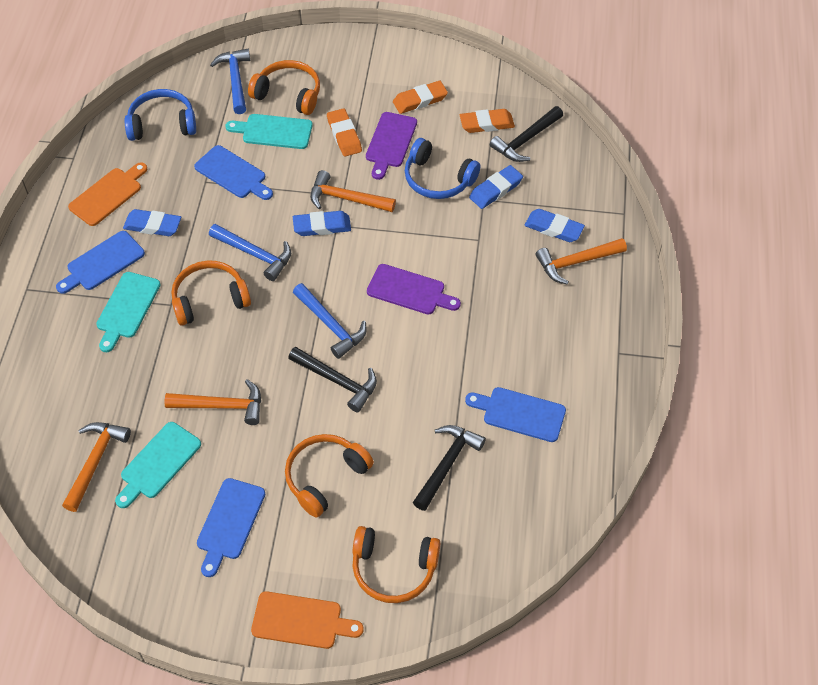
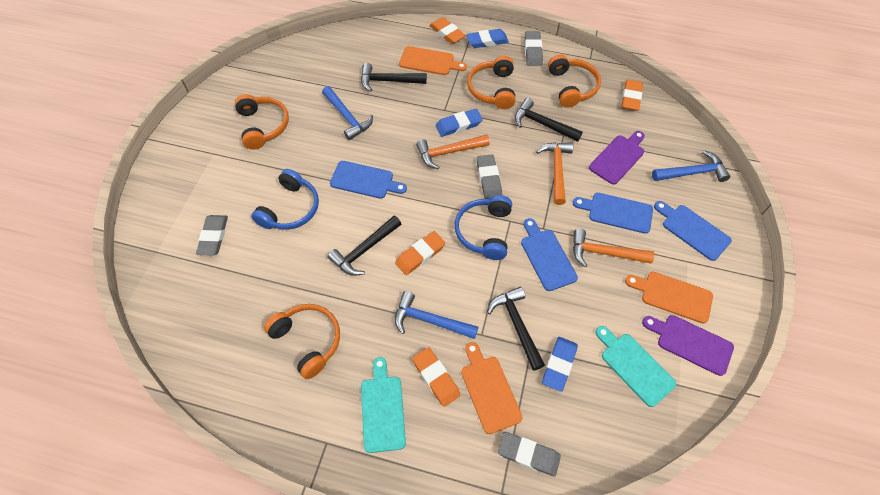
black hammer: 3 -> 4
blue eraser: 4 -> 3
grey eraser: 0 -> 4
orange cutting board: 2 -> 3
orange eraser: 3 -> 4
orange hammer: 4 -> 3
turquoise cutting board: 3 -> 2

